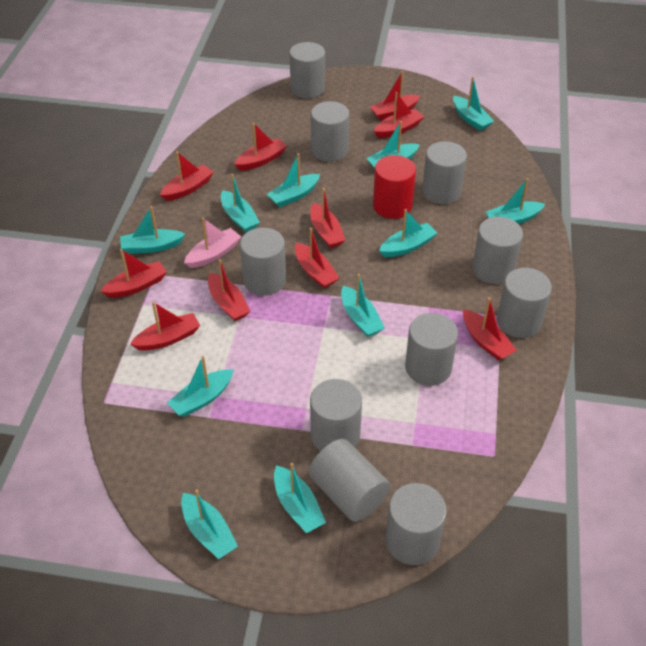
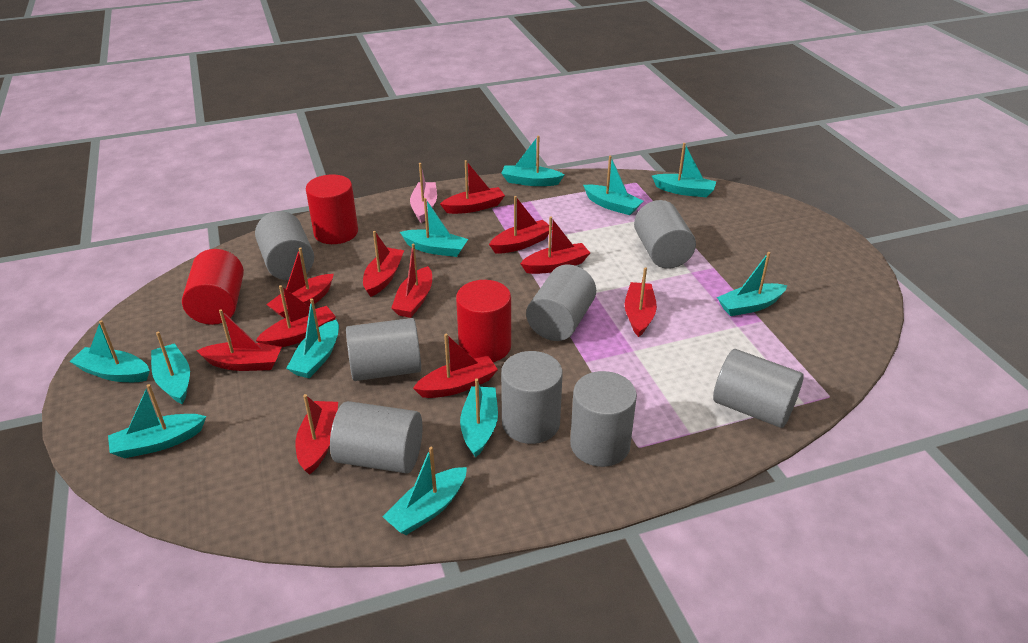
grey cylinder: 10 -> 8
red boat: 10 -> 11
red cylinder: 1 -> 3

